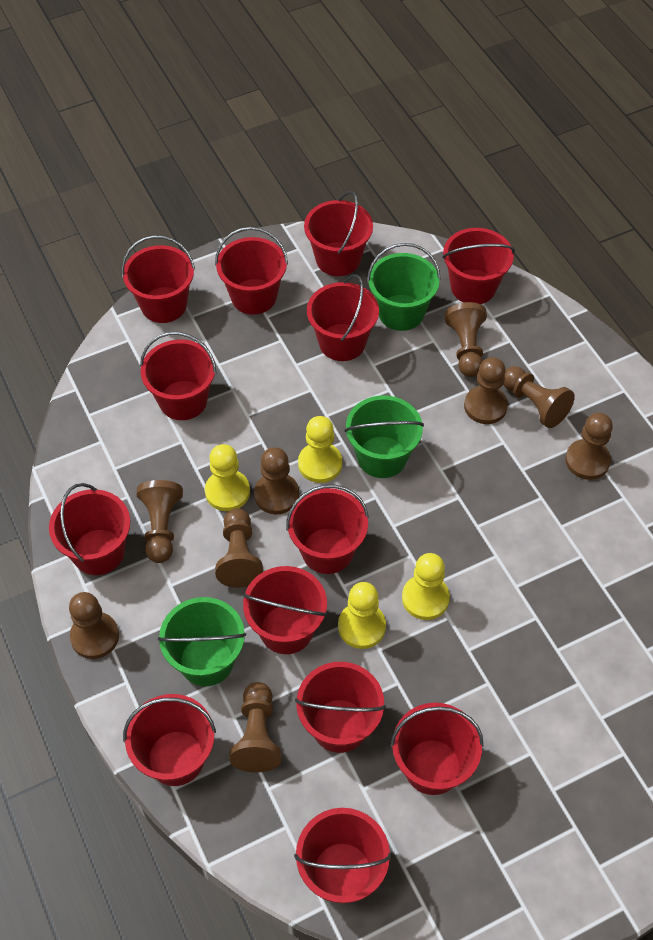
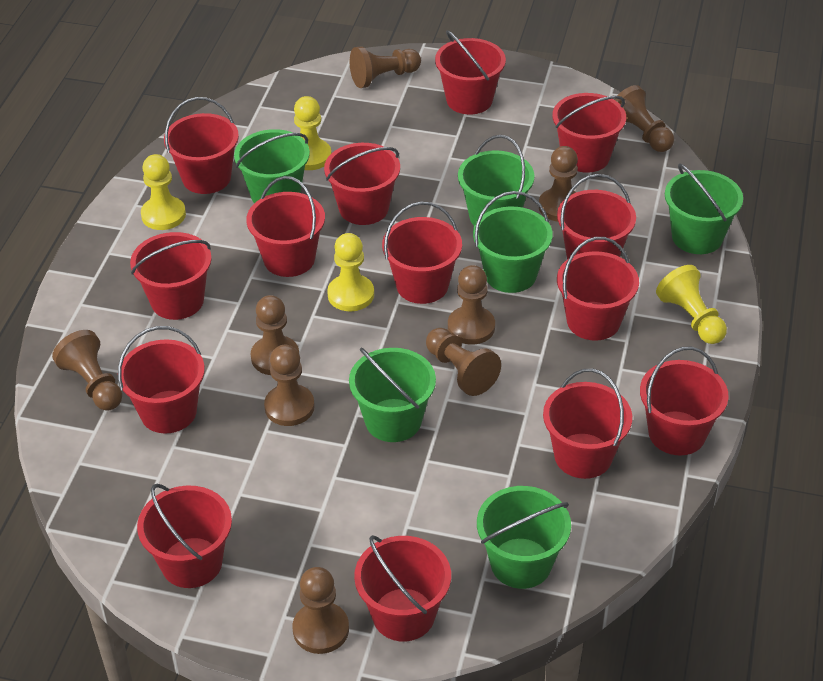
green bucket: 3 -> 6
red bucket: 13 -> 14

